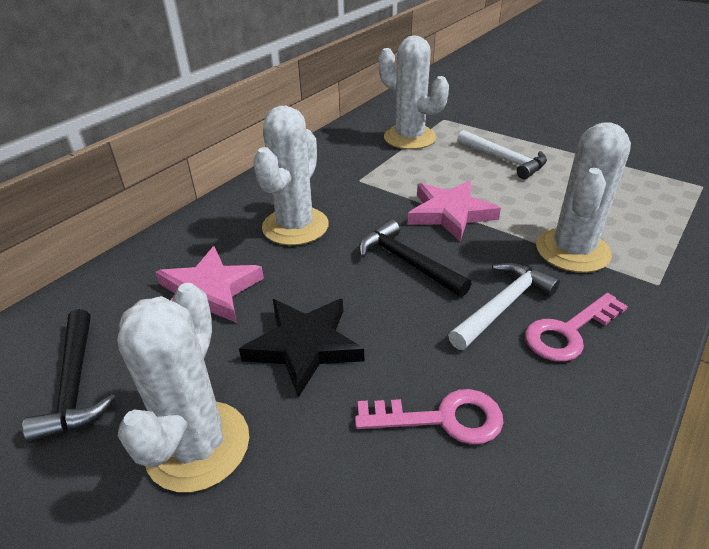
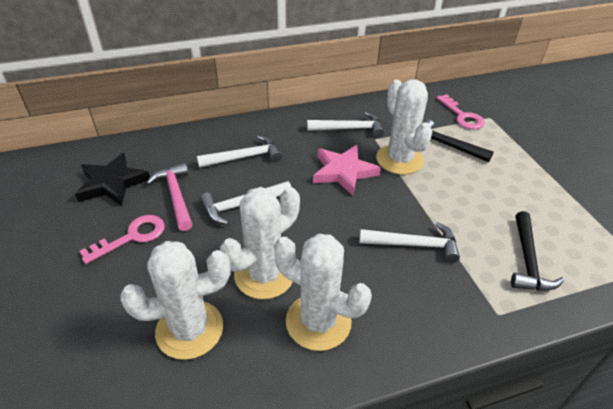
pink hammer: 0 -> 1
pink star: 2 -> 1
white hammer: 2 -> 4

